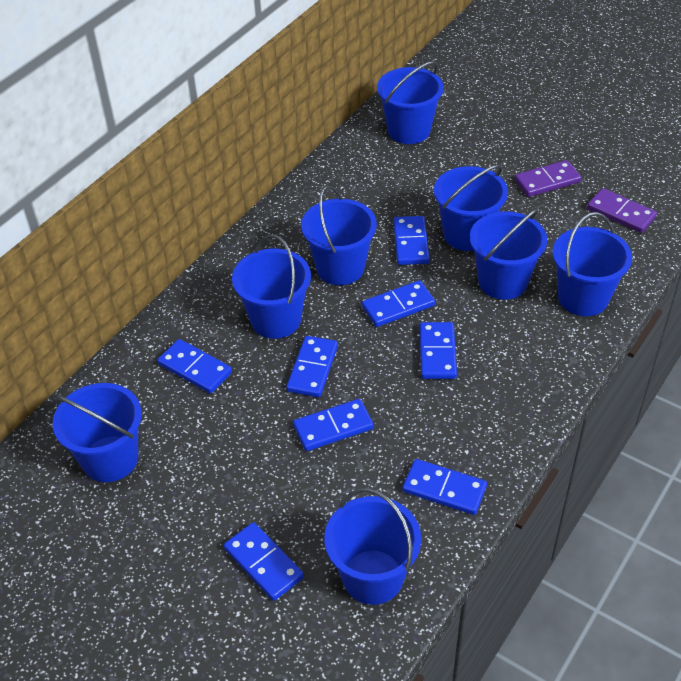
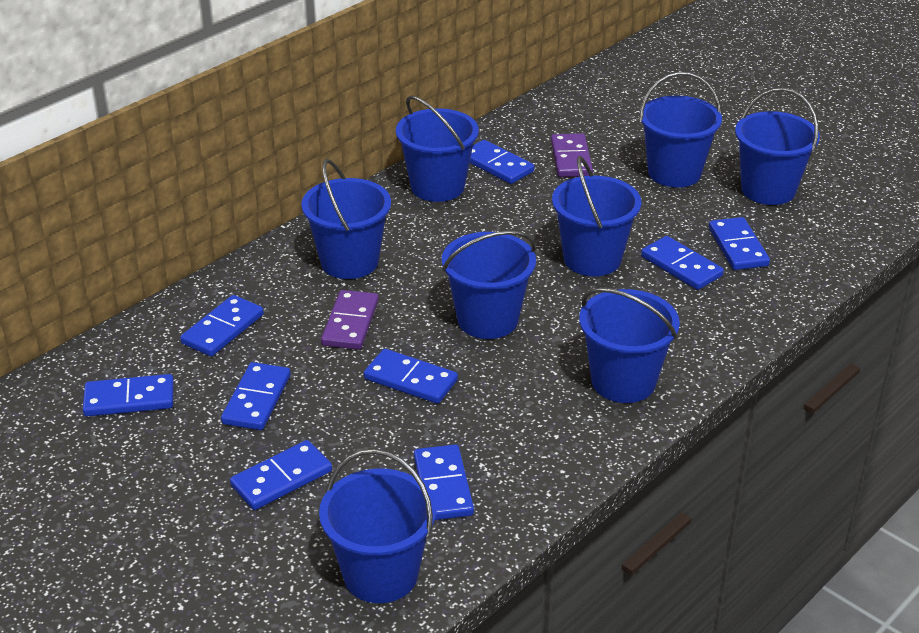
blue domino: 8 -> 9

